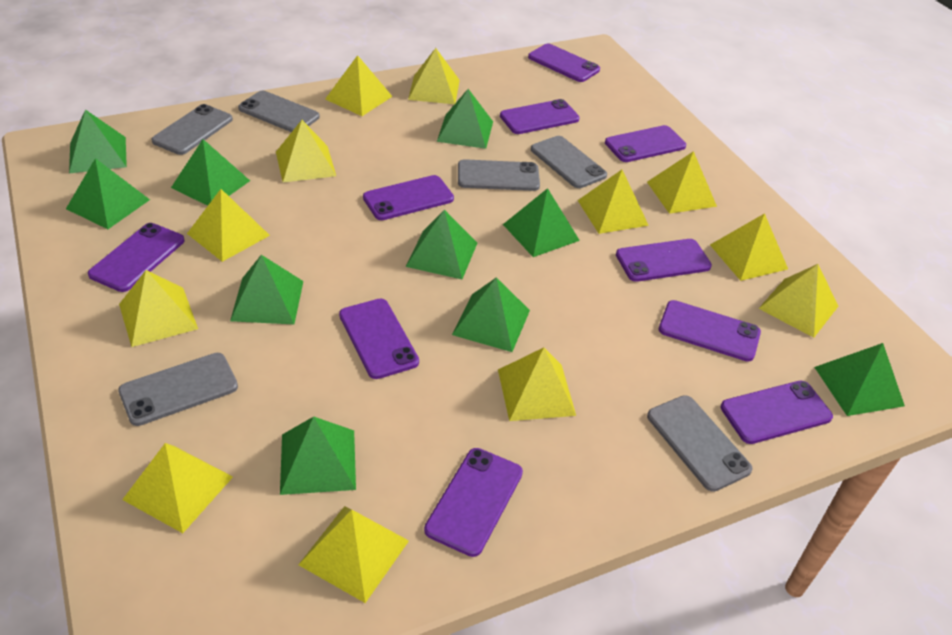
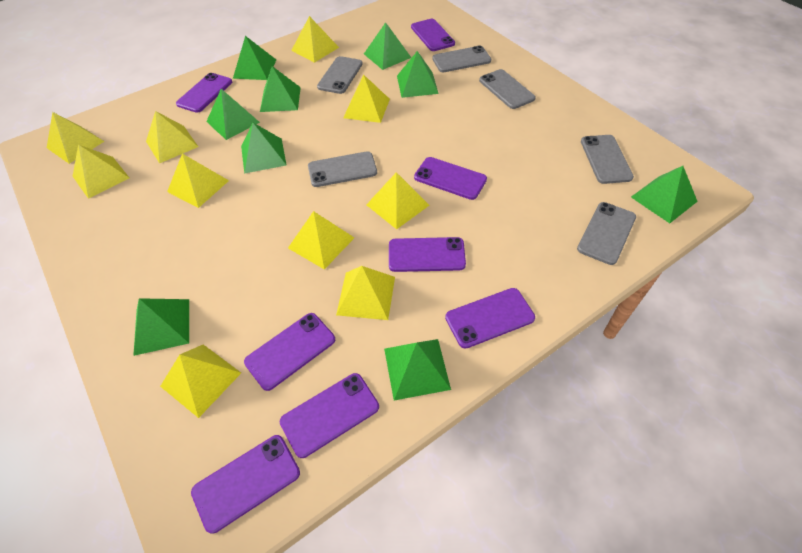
green pyramid: 10 -> 9
purple phone: 10 -> 8
yellow pyramid: 12 -> 10

